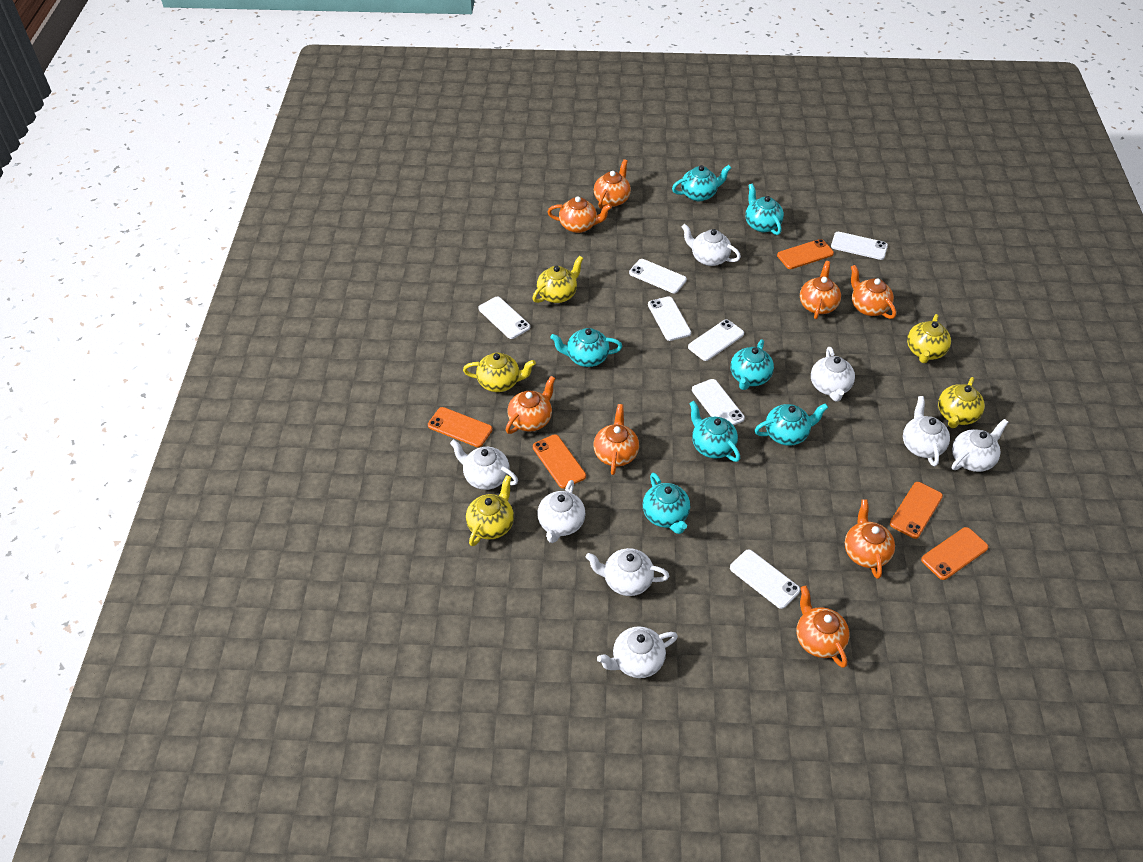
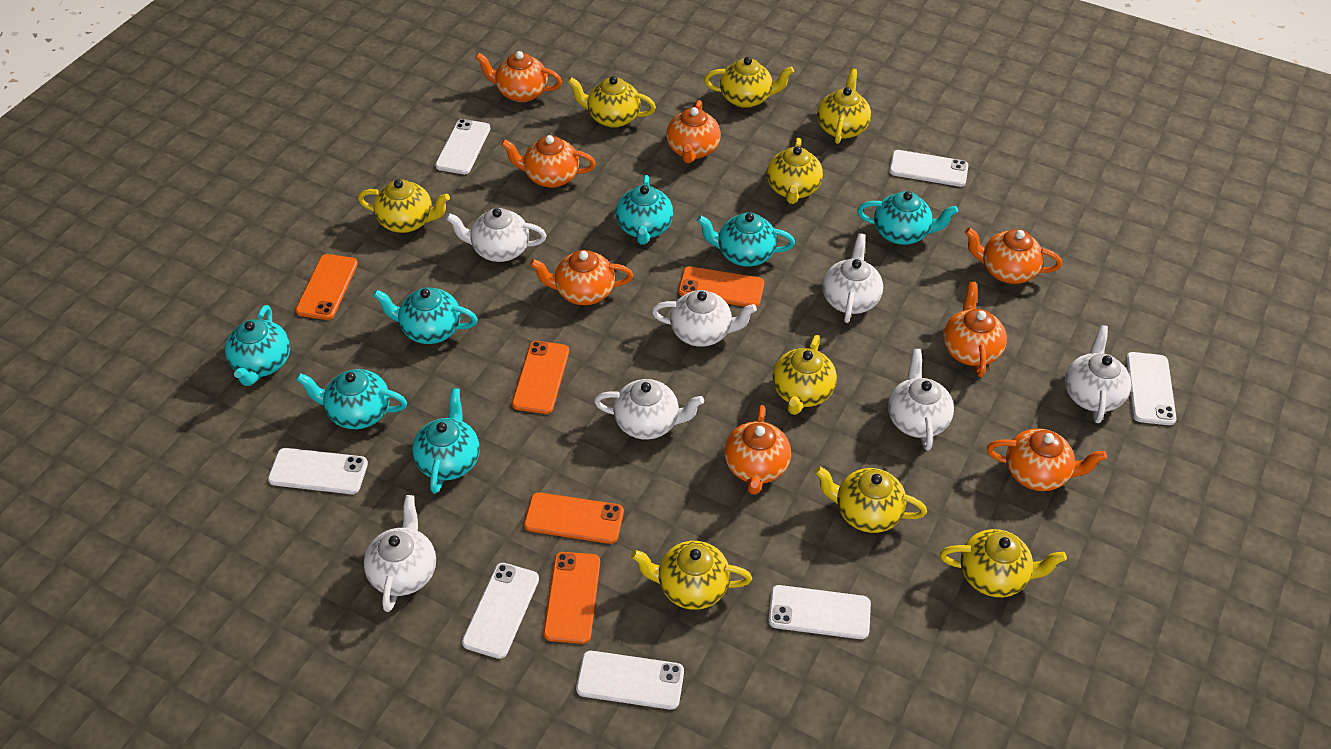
white teapot: 8 -> 7
yellow teapot: 5 -> 9

